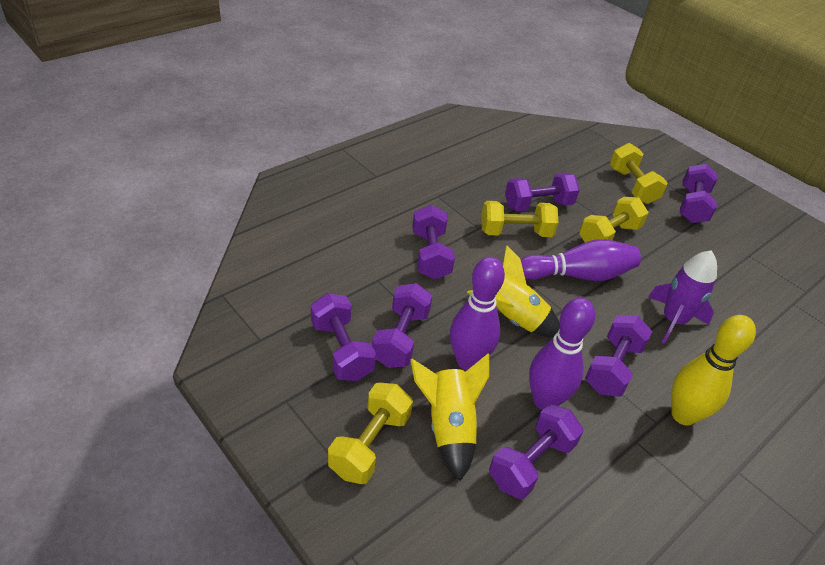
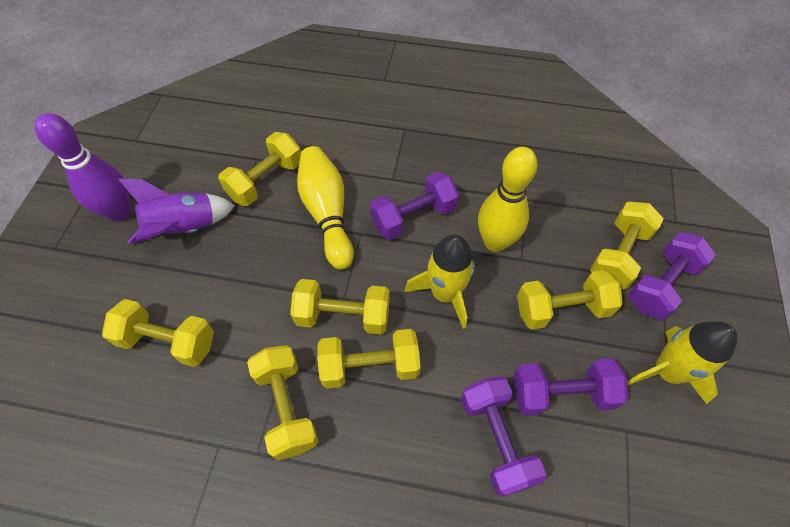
purple bowling pin: 3 -> 1
purple dumbbell: 7 -> 4
yellow bowling pin: 1 -> 2
yellow dumbbell: 4 -> 7

